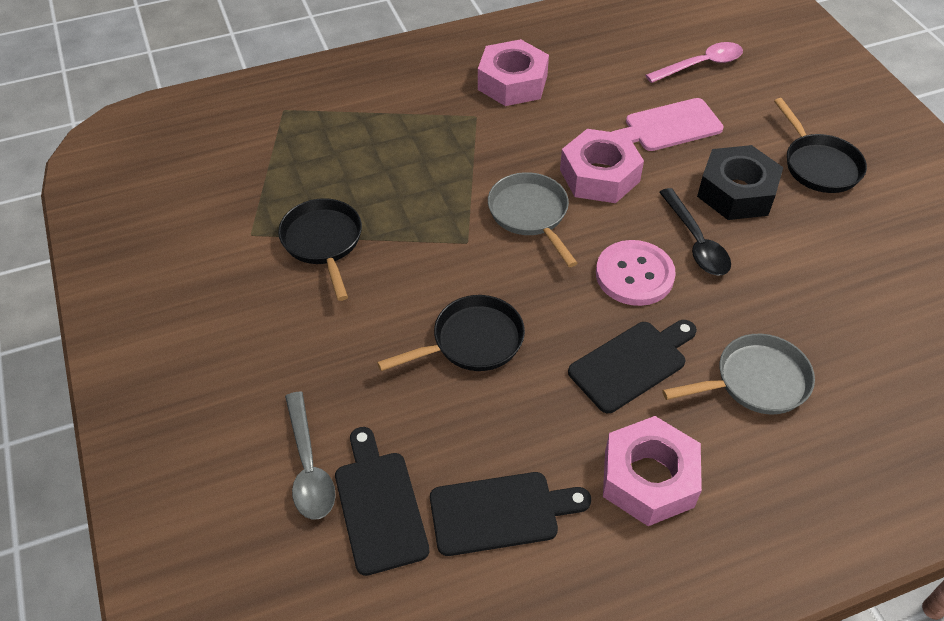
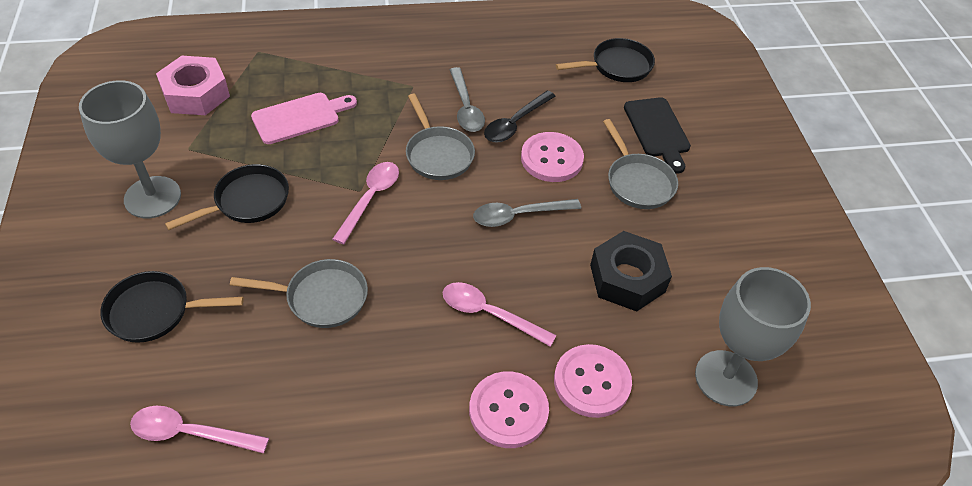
black cutting board: 3 -> 1
grey goblet: 0 -> 2
grey pan: 2 -> 3
grey spoon: 1 -> 2
pink button: 1 -> 3
pink nut: 3 -> 1
pink spoon: 1 -> 3

